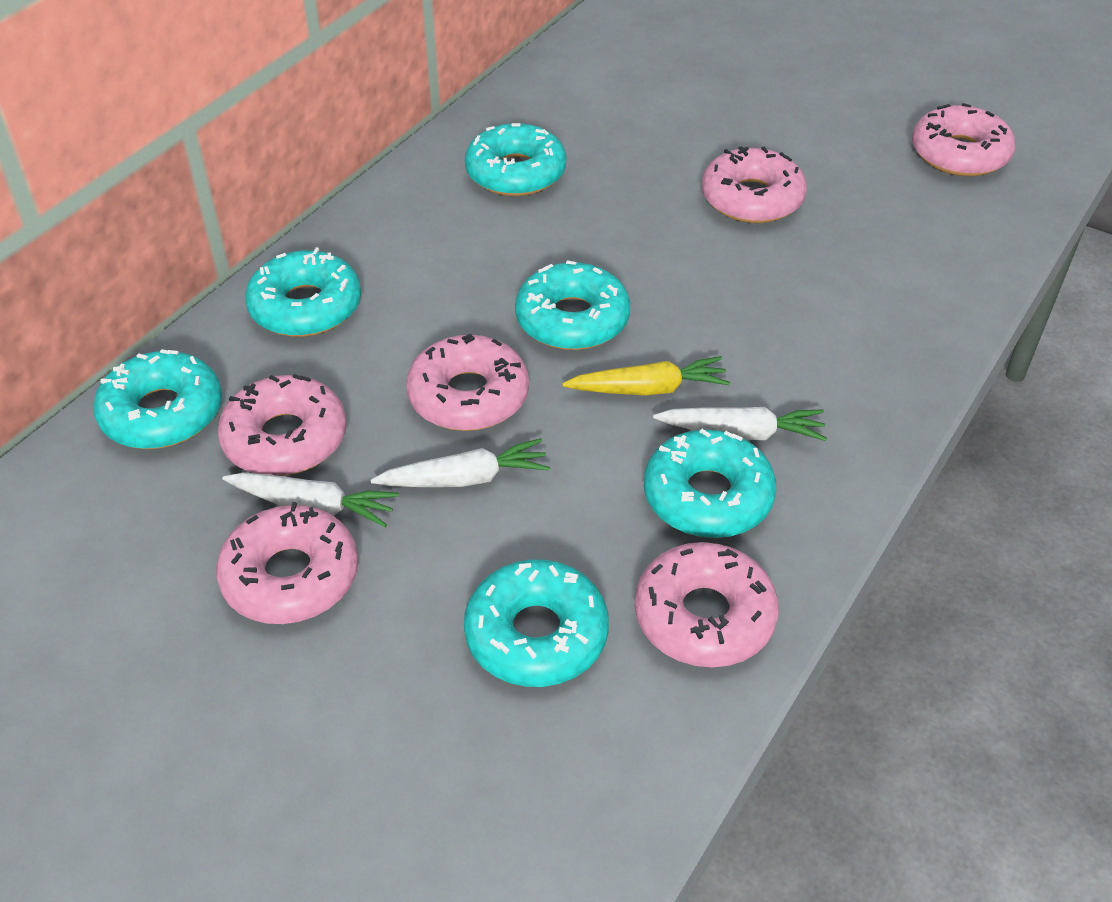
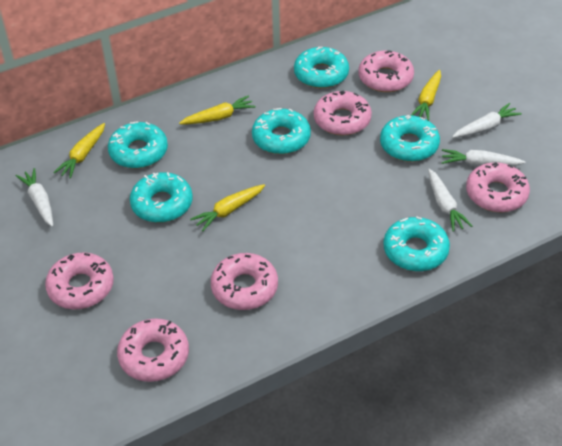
white carrot: 3 -> 4
yellow carrot: 1 -> 4

